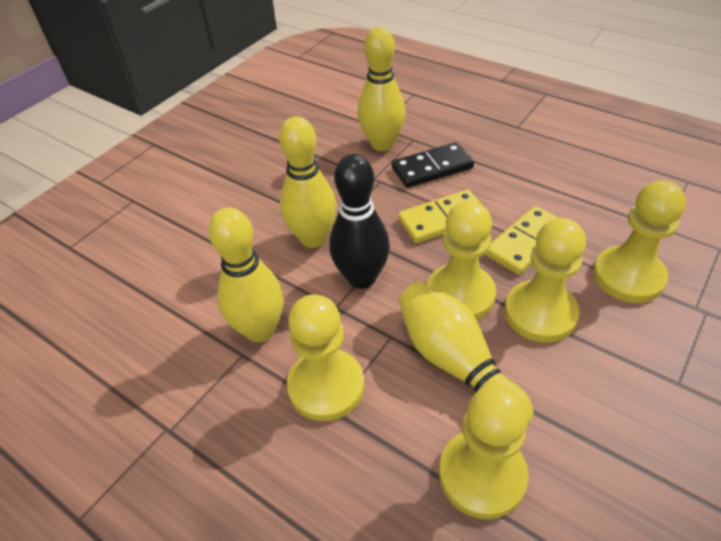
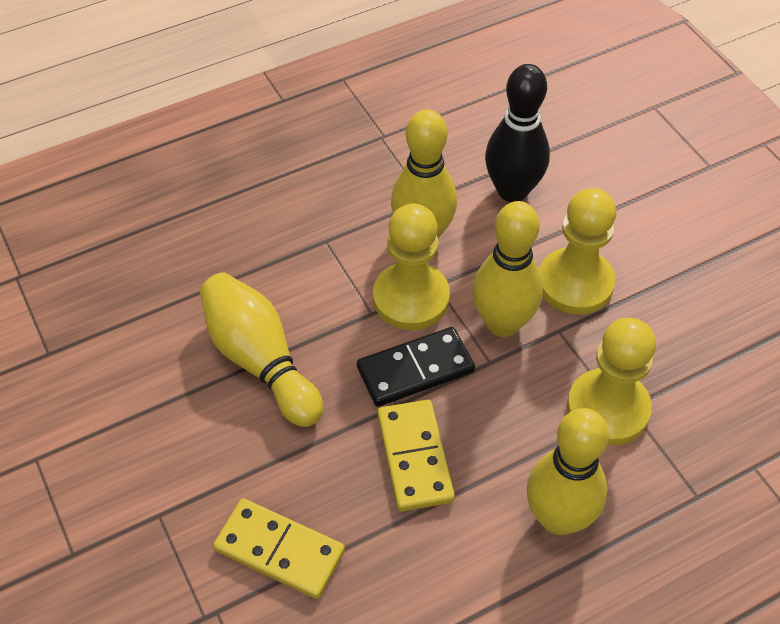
yellow pawn: 5 -> 3

